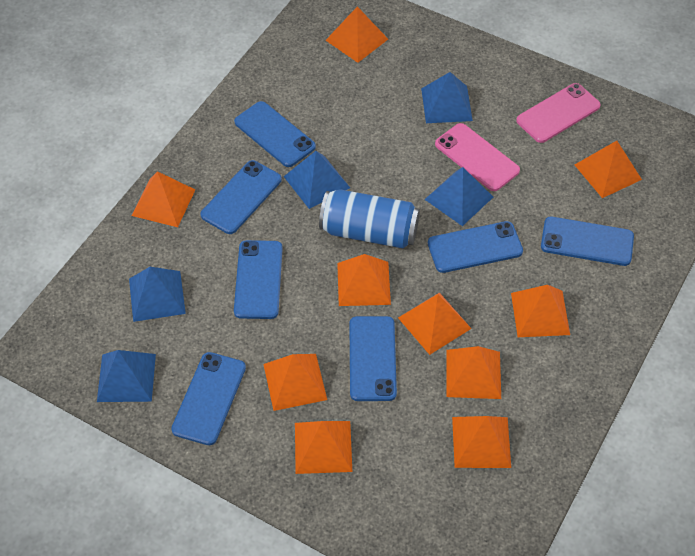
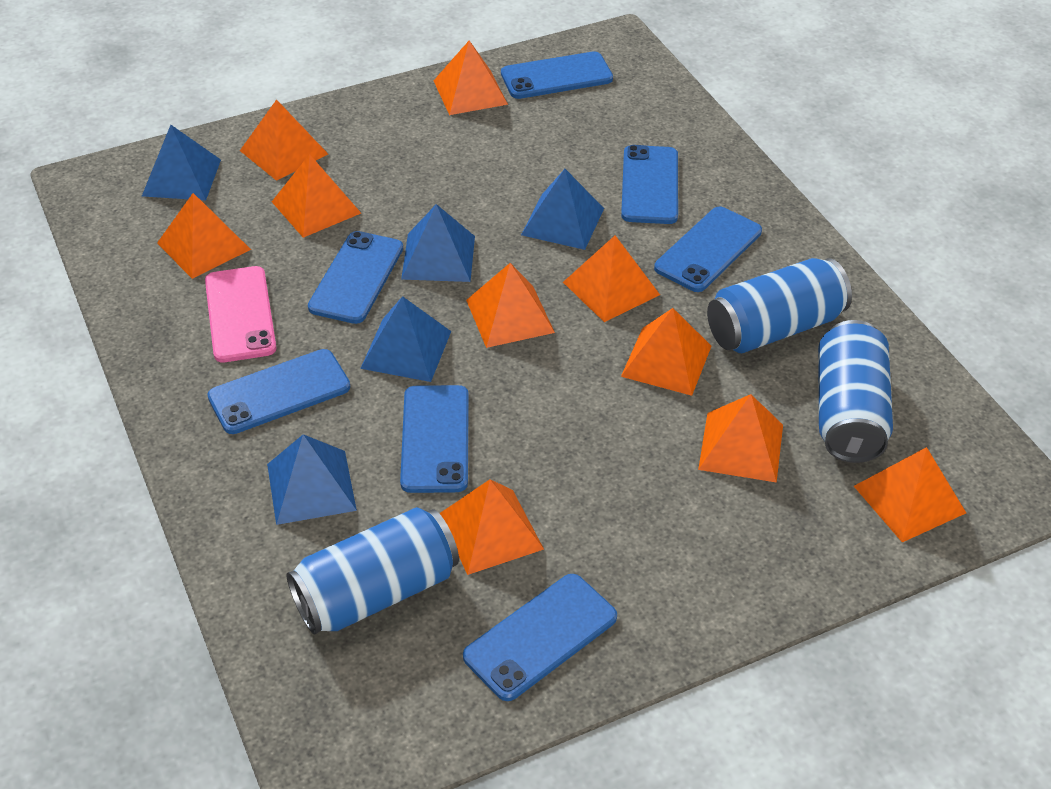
blue can: 1 -> 3
pink phone: 2 -> 1

